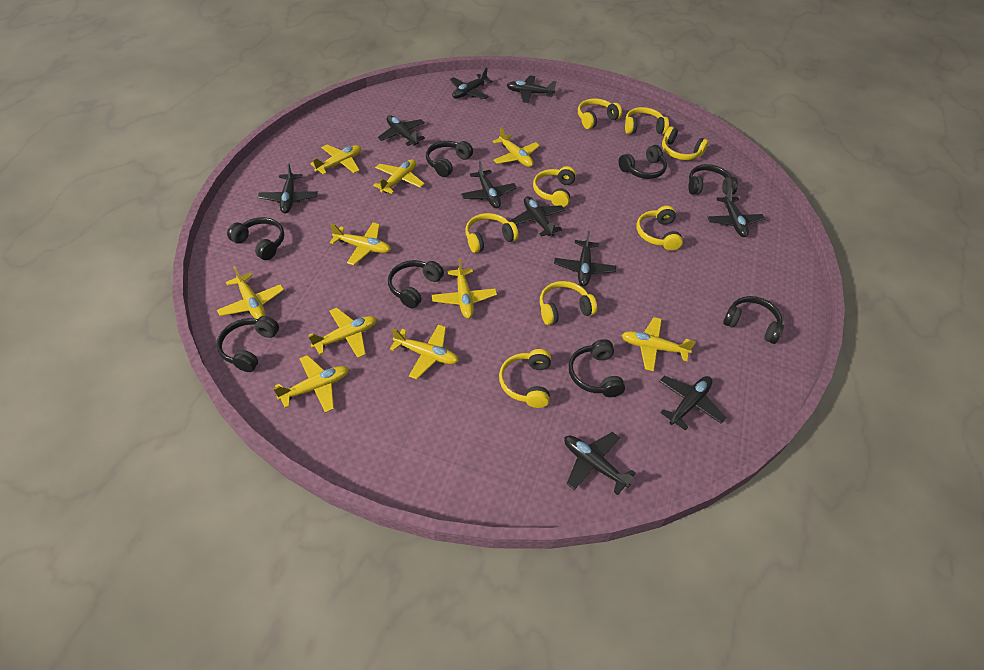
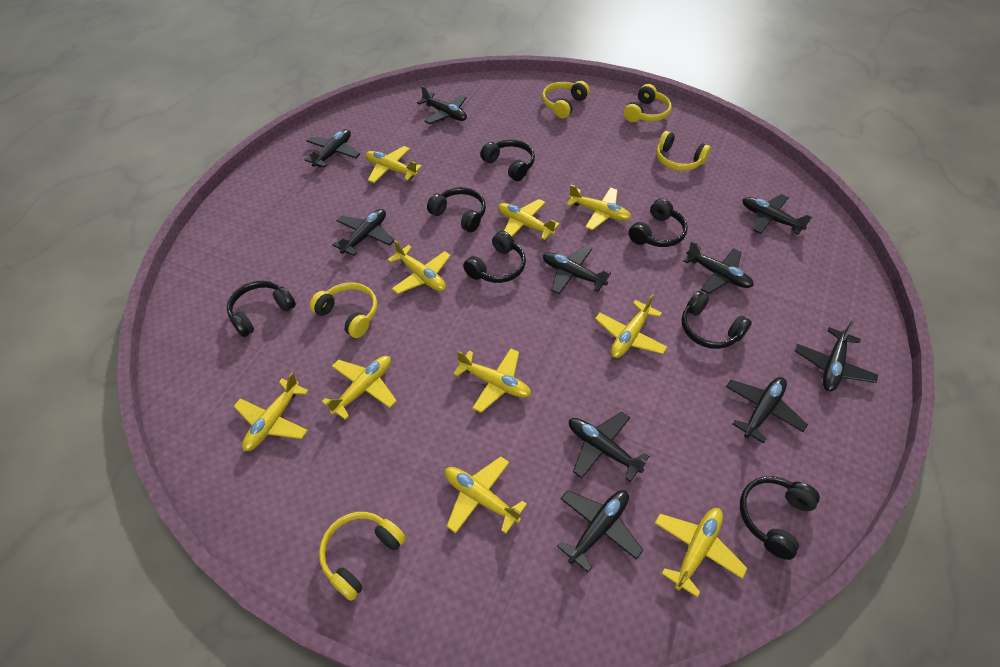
black headphones: 8 -> 7
yellow headphones: 8 -> 5

